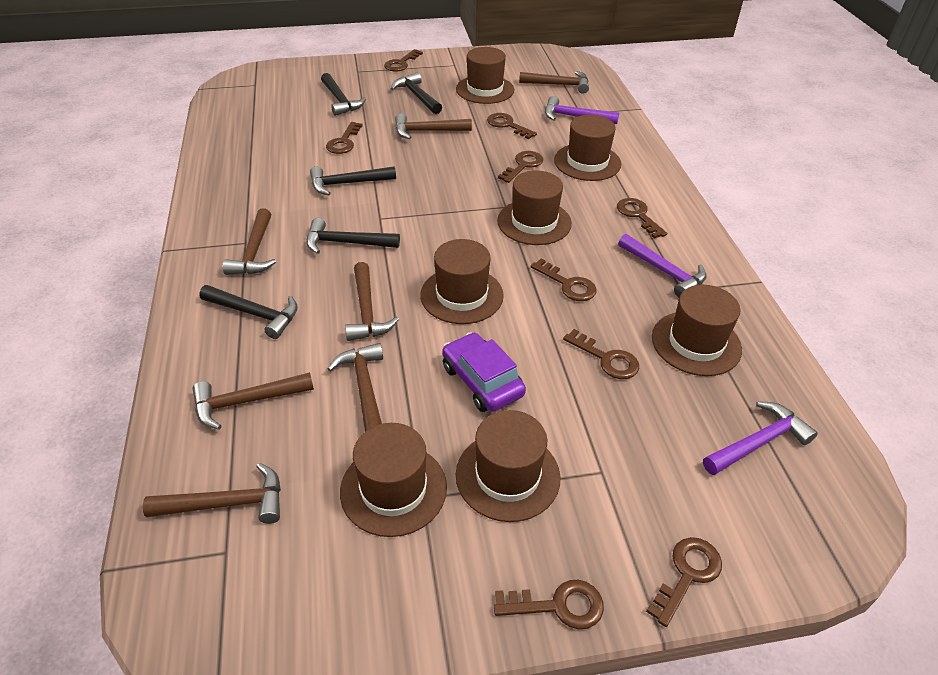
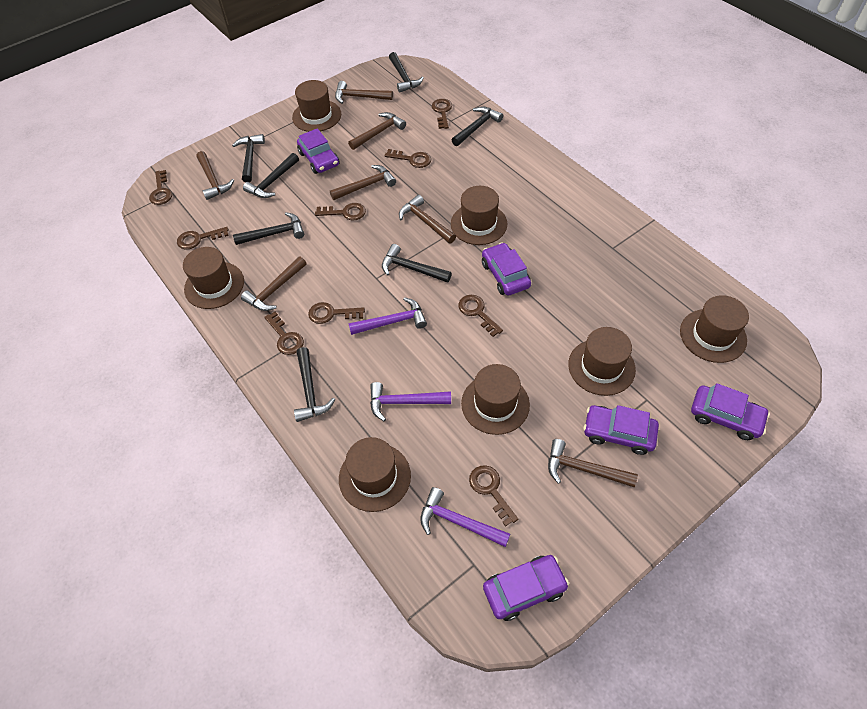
black hammer: 5 -> 7
purple car: 1 -> 5

